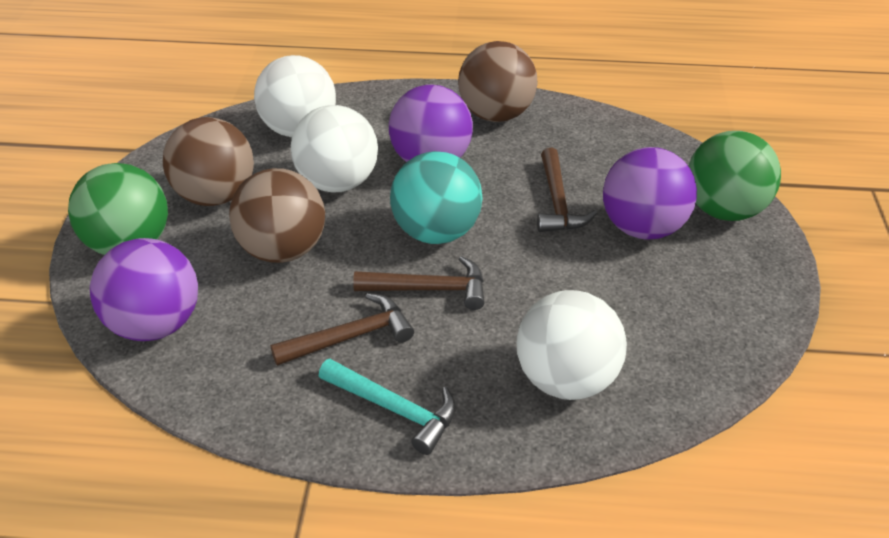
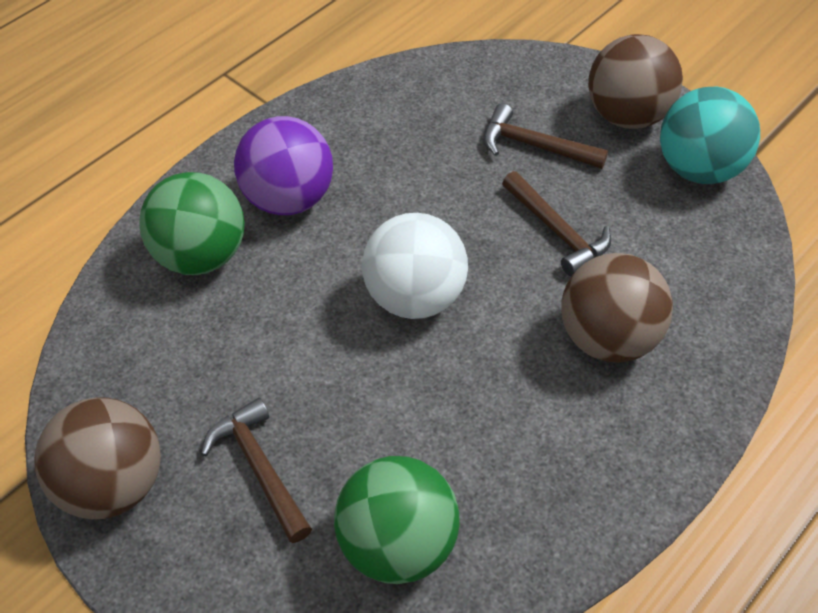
purple ball: 3 -> 1
turquoise hammer: 1 -> 0
white ball: 3 -> 1

